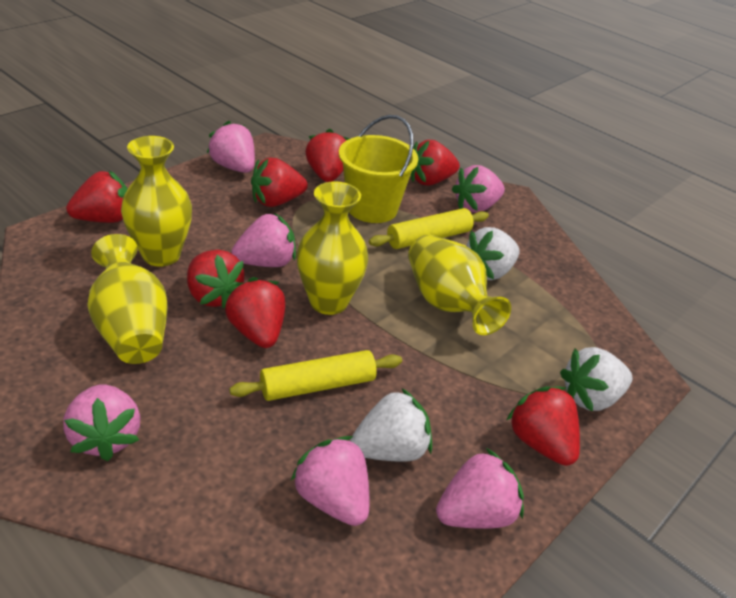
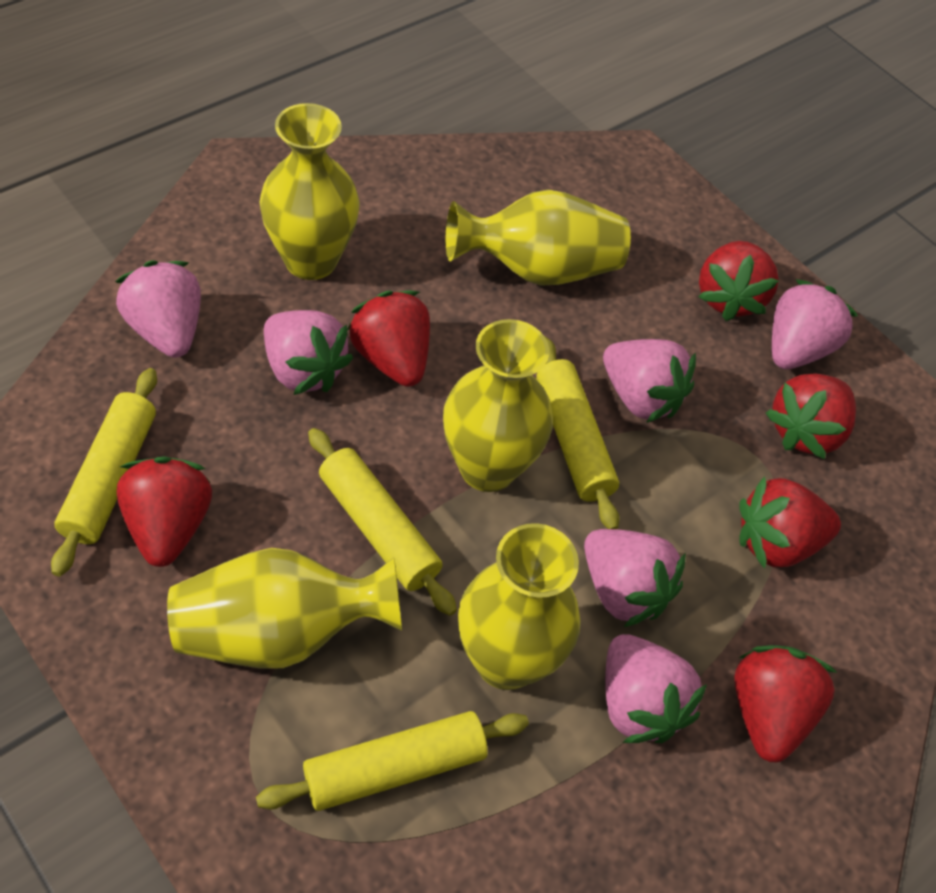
red strawberry: 7 -> 6
white strawberry: 3 -> 0
yellow bucket: 1 -> 0
yellow rolling pin: 2 -> 4
yellow vase: 4 -> 5

